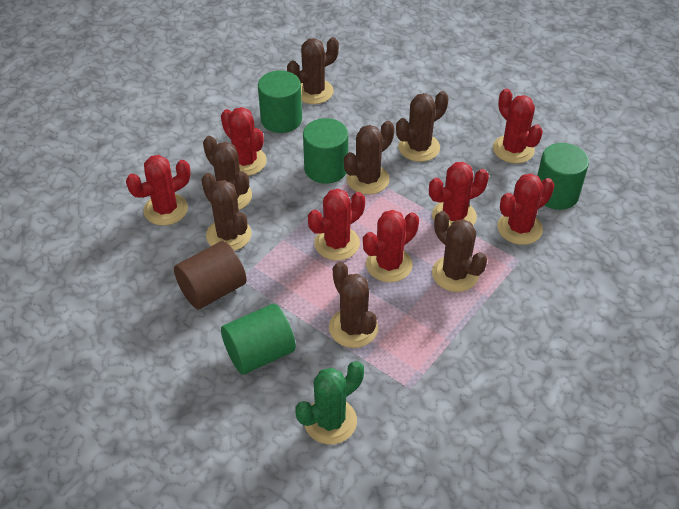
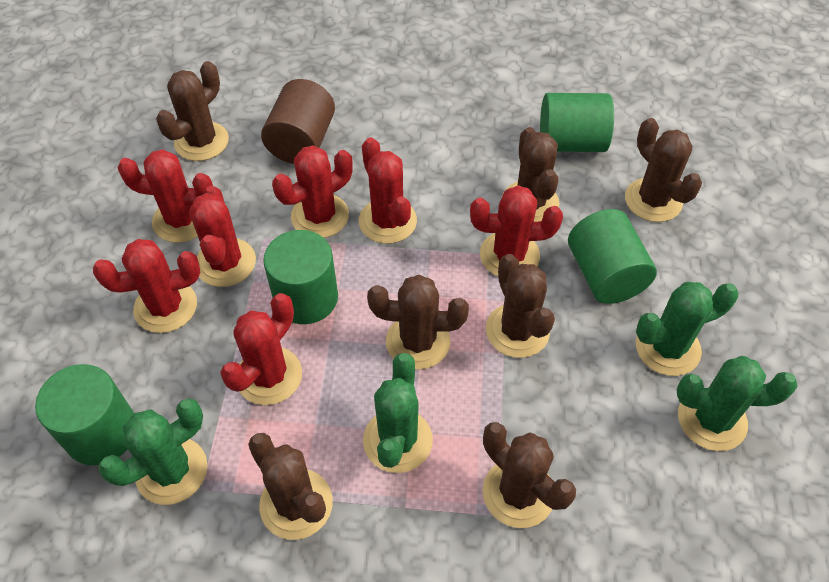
green cactus: 1 -> 4

